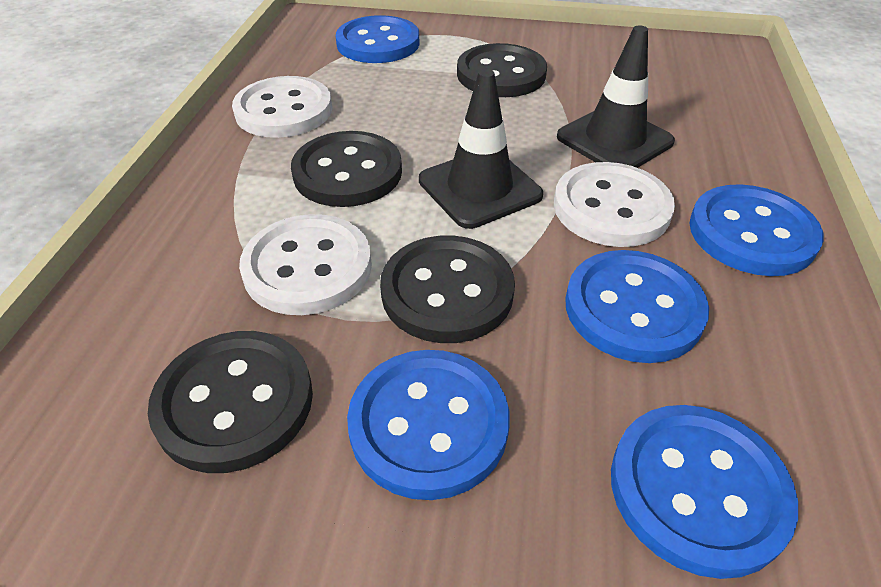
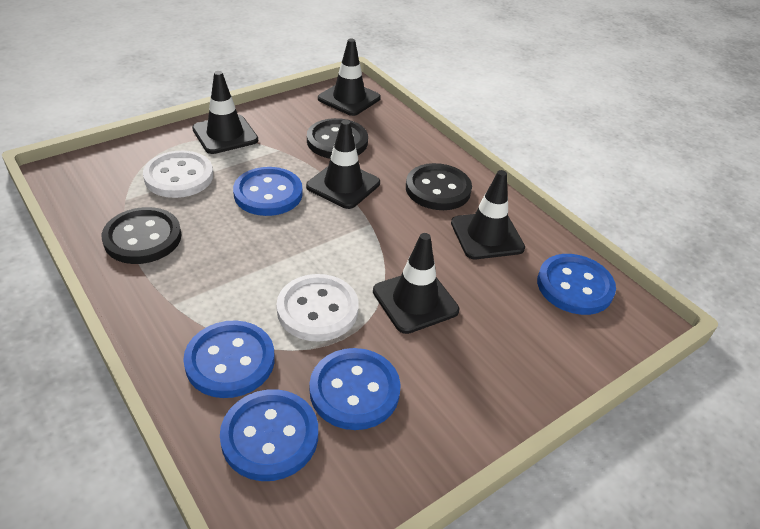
black button: 4 -> 3
black traffic cone: 2 -> 5
white button: 3 -> 2

